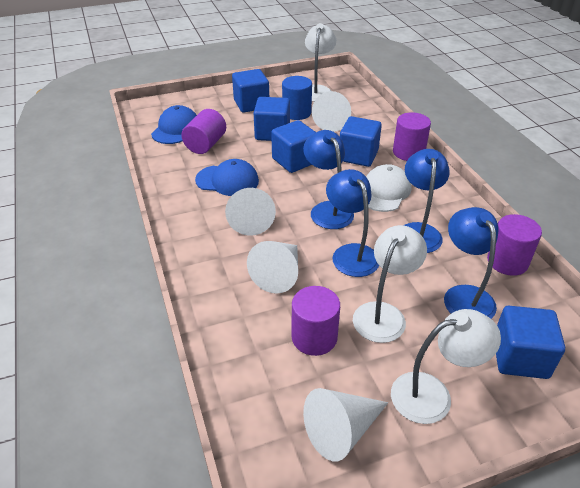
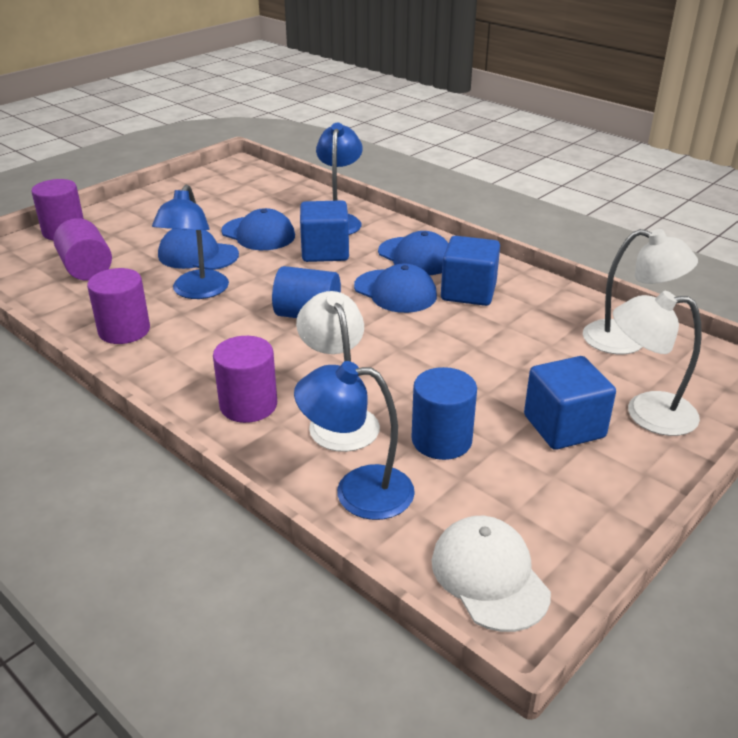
blue cap: 2 -> 4
blue cube: 5 -> 3
blue cylinder: 1 -> 2
blue lamp: 4 -> 3
white cone: 4 -> 0

